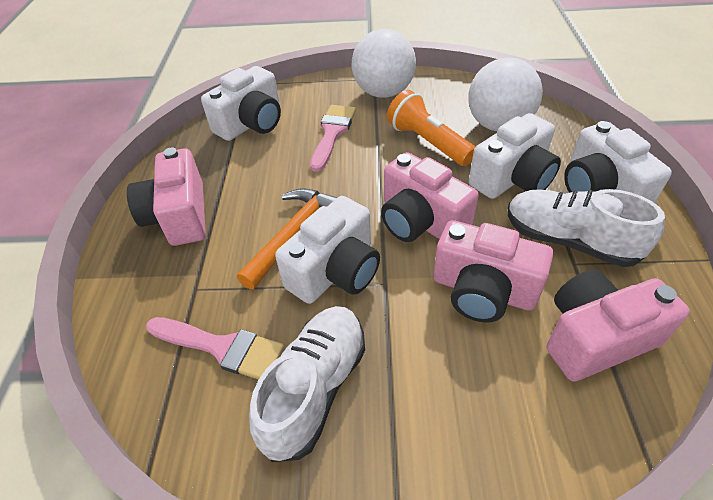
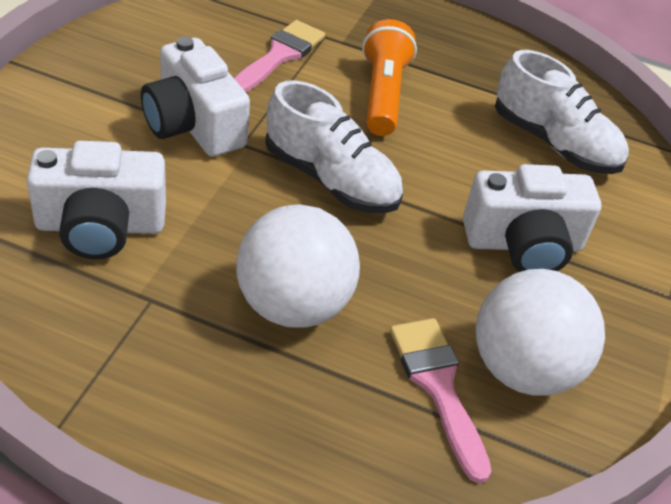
orange hammer: 1 -> 0
pink camera: 4 -> 0
white camera: 4 -> 3

